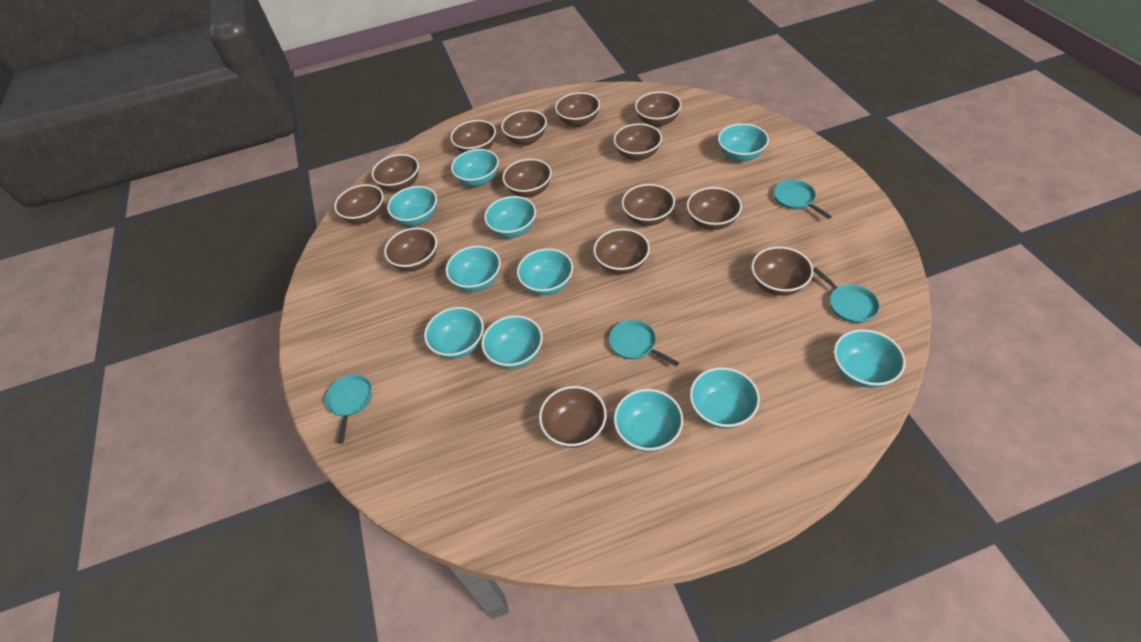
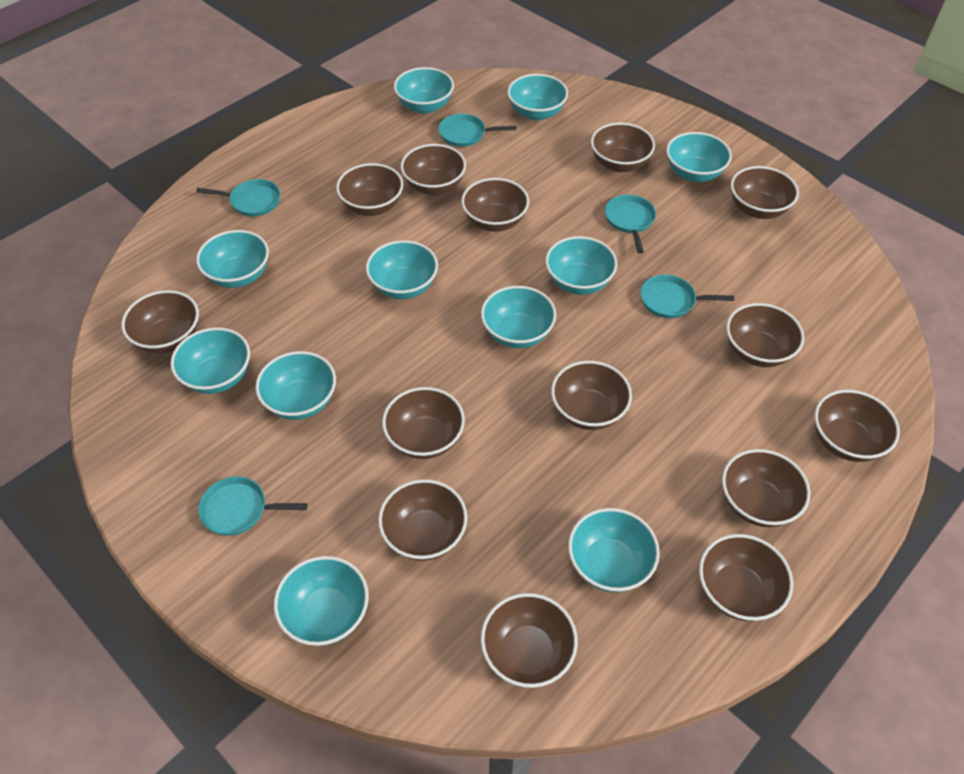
turquoise pan: 4 -> 5

